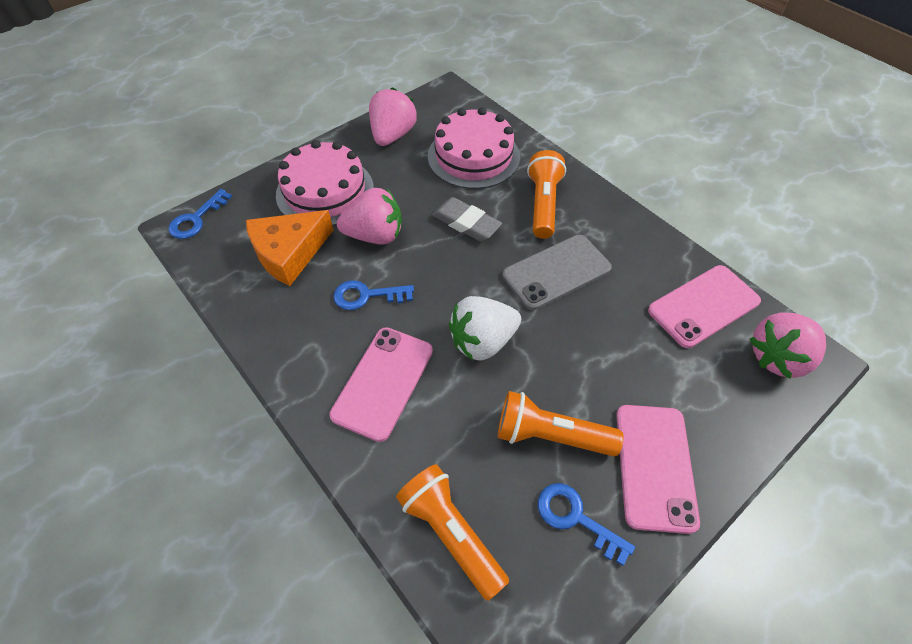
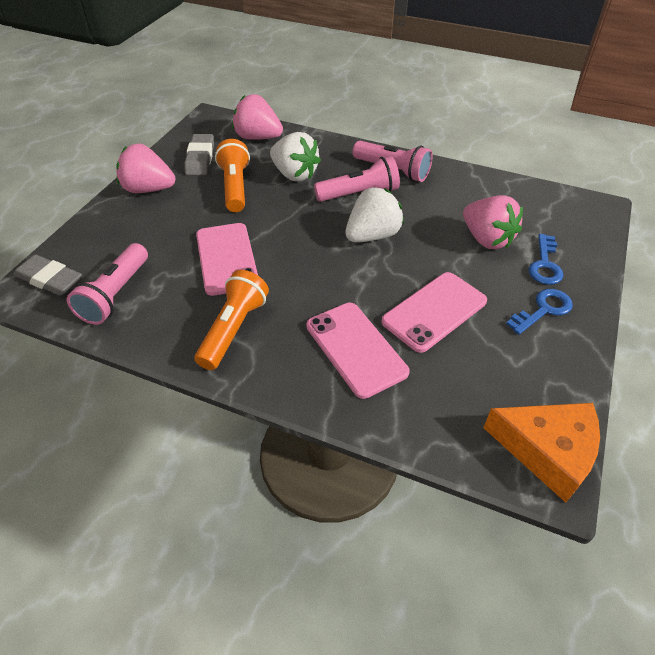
blue key: 3 -> 2
grey eraser: 1 -> 2
grey phone: 1 -> 0
orange flashlight: 3 -> 2
pink cake: 2 -> 0
pink flashlight: 0 -> 3
white strawberry: 1 -> 2

